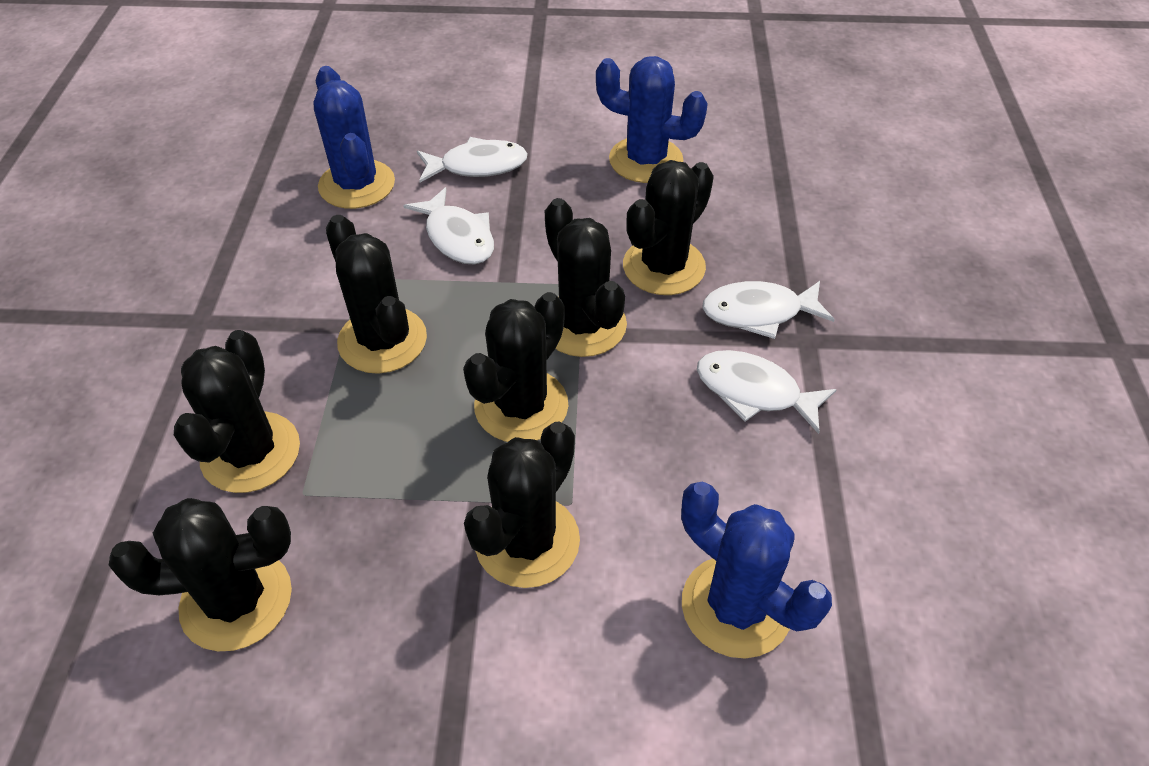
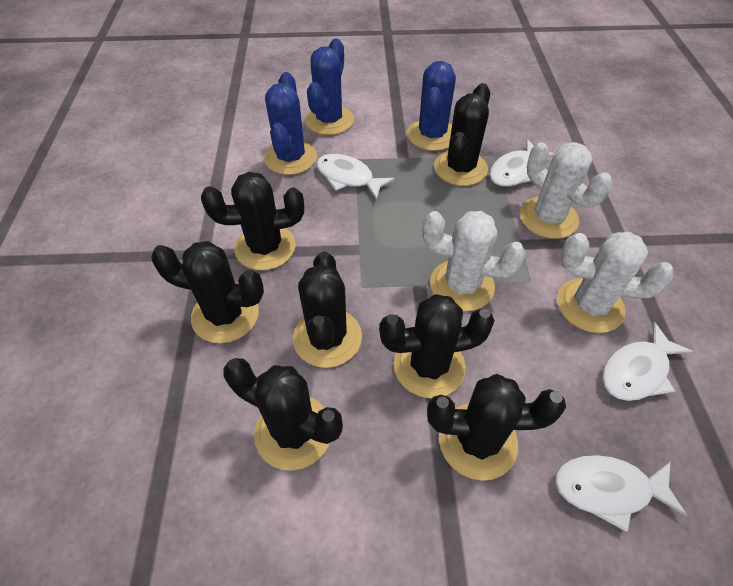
white cactus: 0 -> 3

